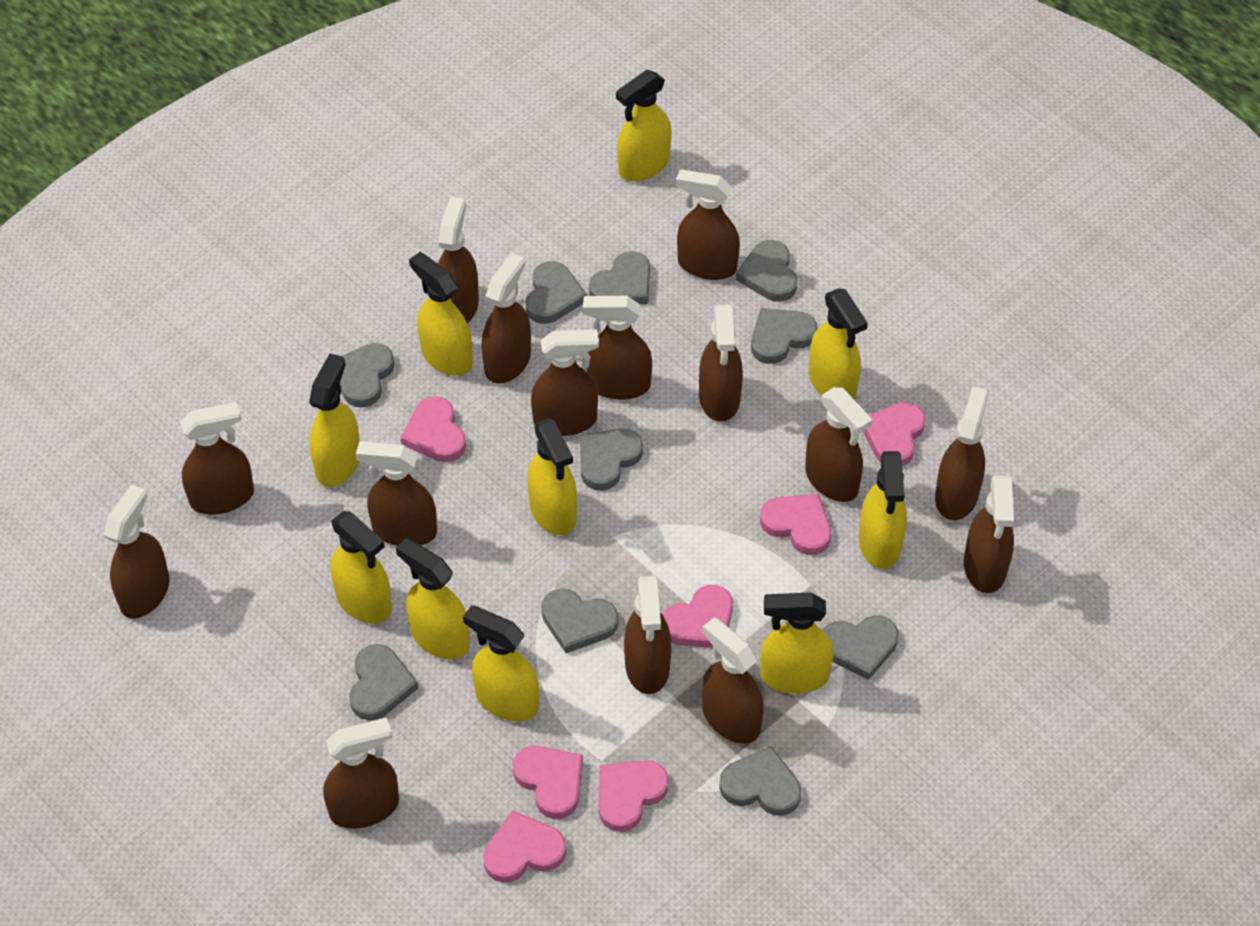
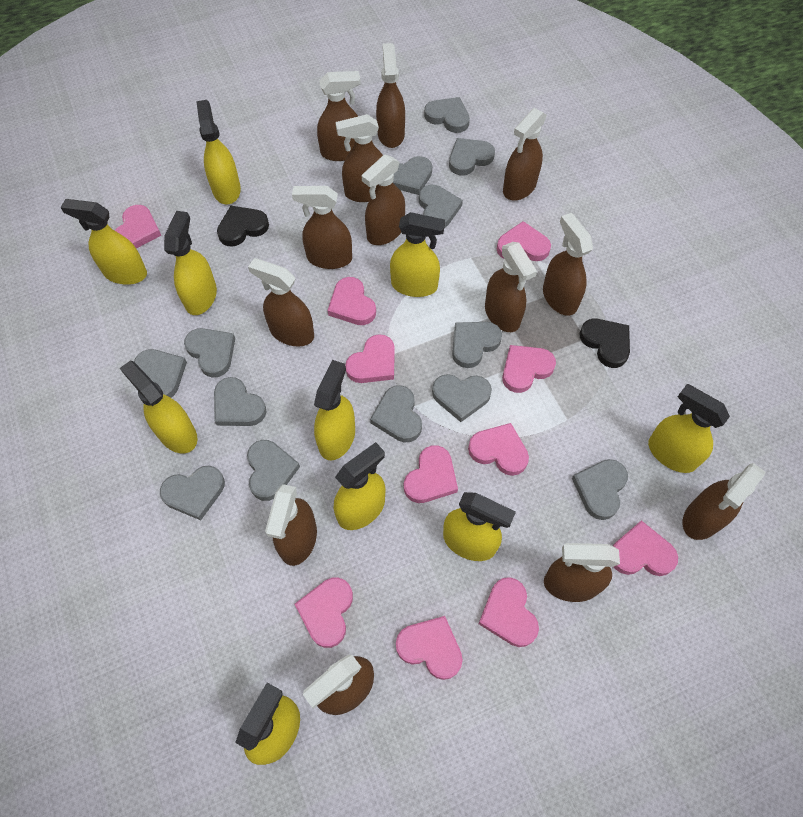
black heart: 0 -> 2
brown spray bottle: 15 -> 13
grey heart: 10 -> 13
pink heart: 7 -> 11

